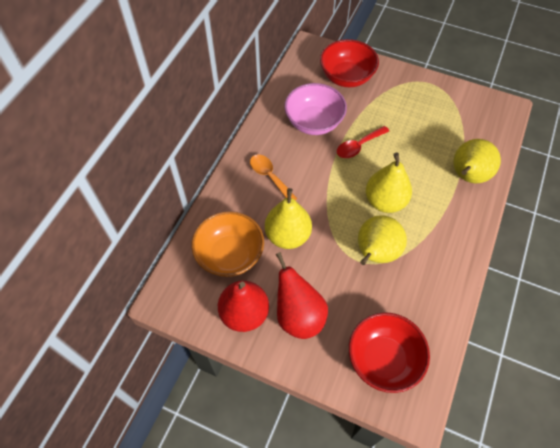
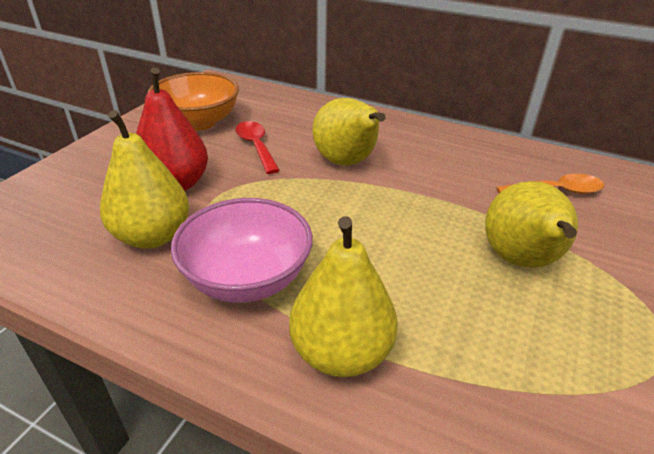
red bowl: 2 -> 0
red pear: 2 -> 1

